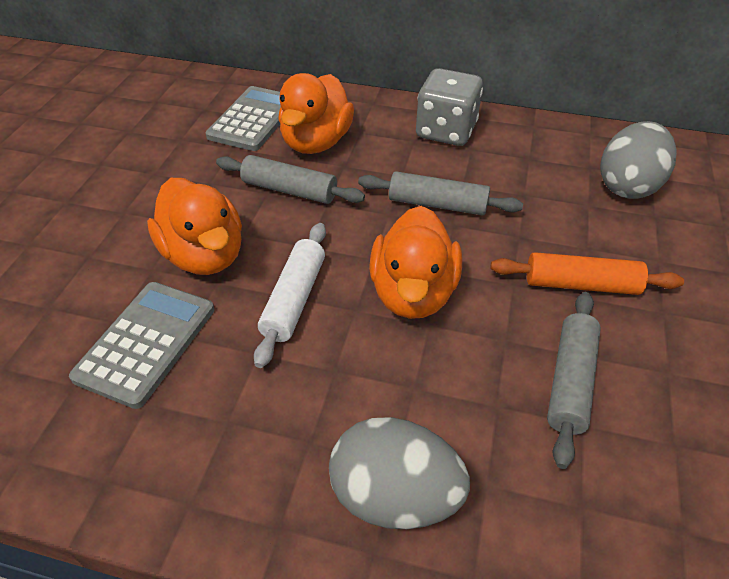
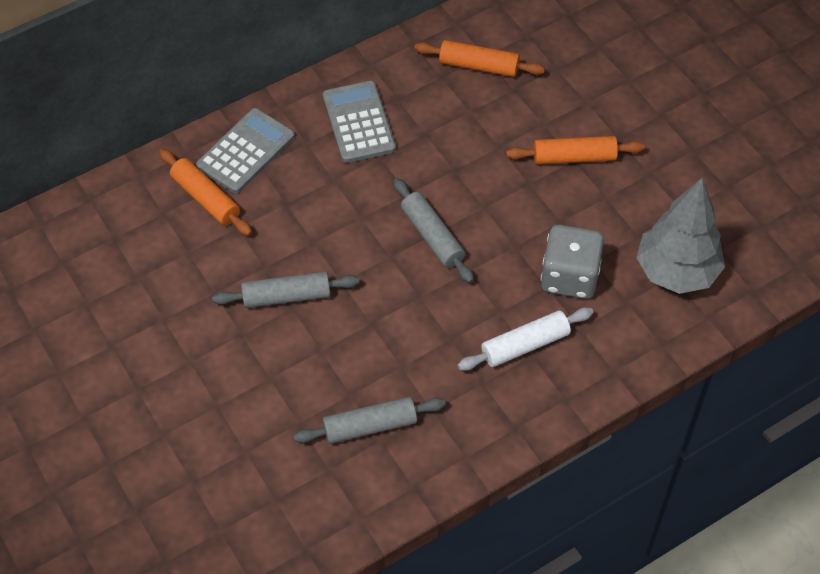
grey egg: 2 -> 0
grey tree: 0 -> 1
orange duck: 3 -> 0
orange rolling pin: 1 -> 3

